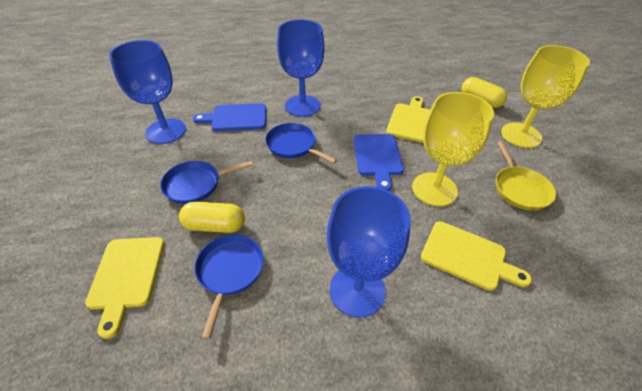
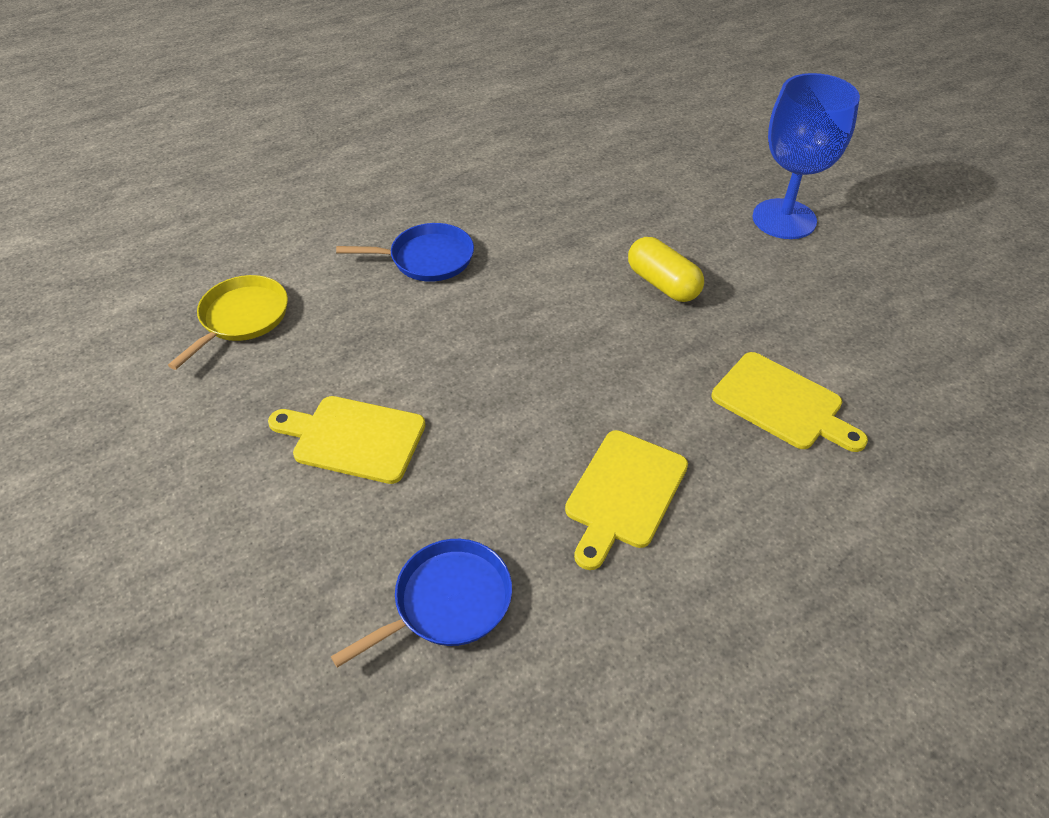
blue cutting board: 2 -> 0
blue goblet: 3 -> 1
blue pan: 3 -> 2
yellow capsule: 2 -> 1
yellow goblet: 2 -> 0

